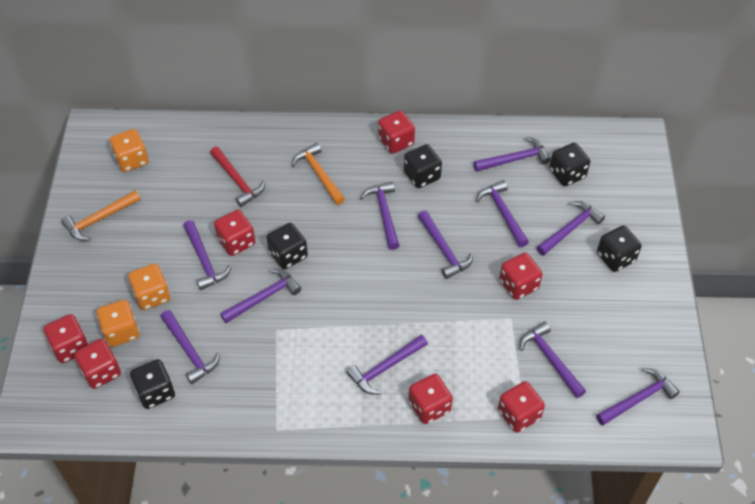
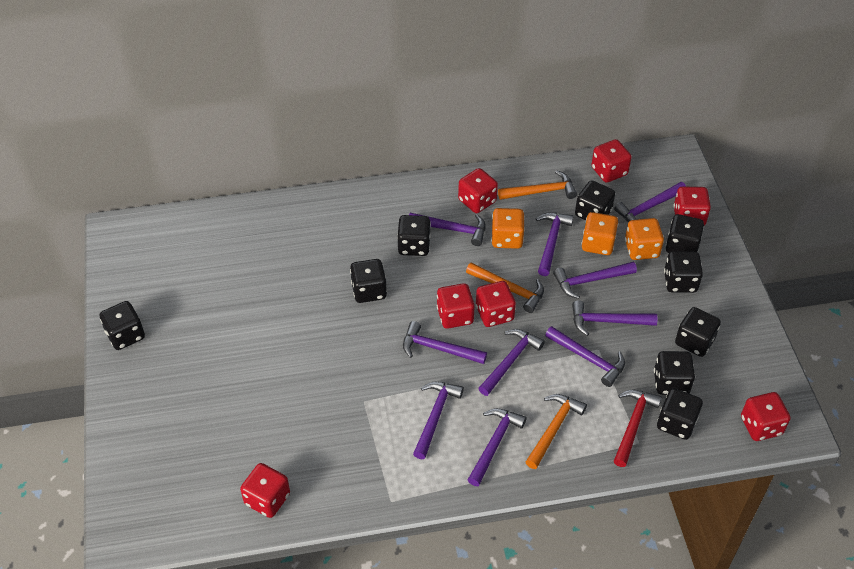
black dice: 5 -> 9
orange hammer: 2 -> 3
purple hammer: 11 -> 10

